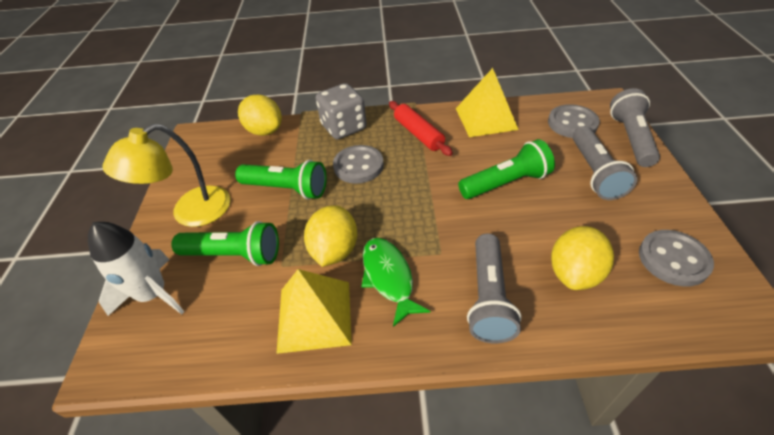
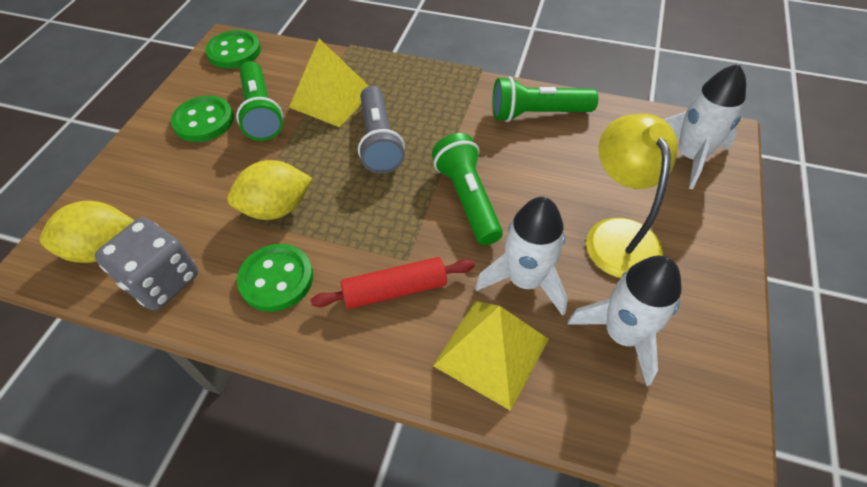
green button: 0 -> 3
green fish: 1 -> 0
grey button: 3 -> 0
grey flashlight: 3 -> 1
white rocket: 1 -> 3
yellow lemon: 3 -> 2

